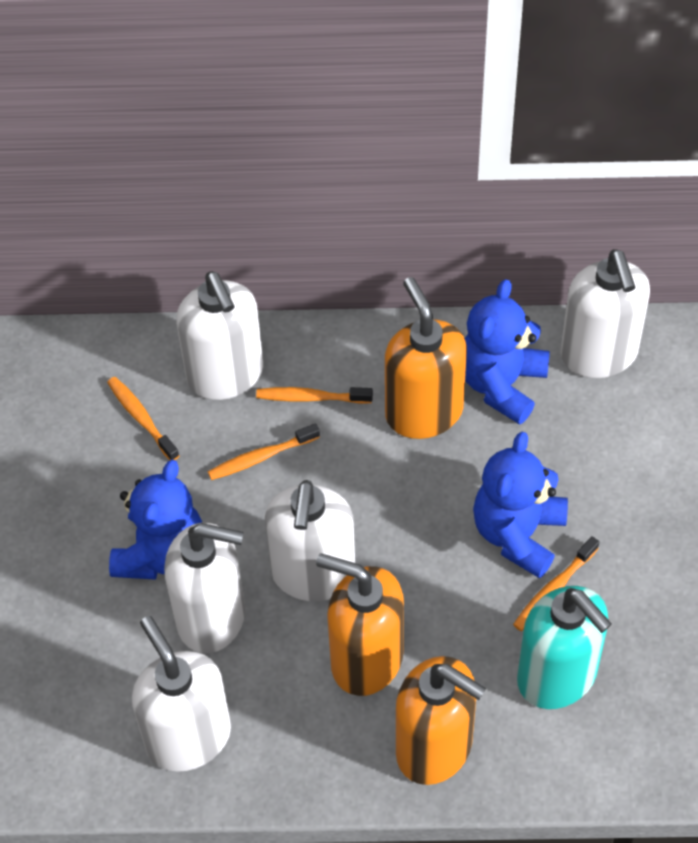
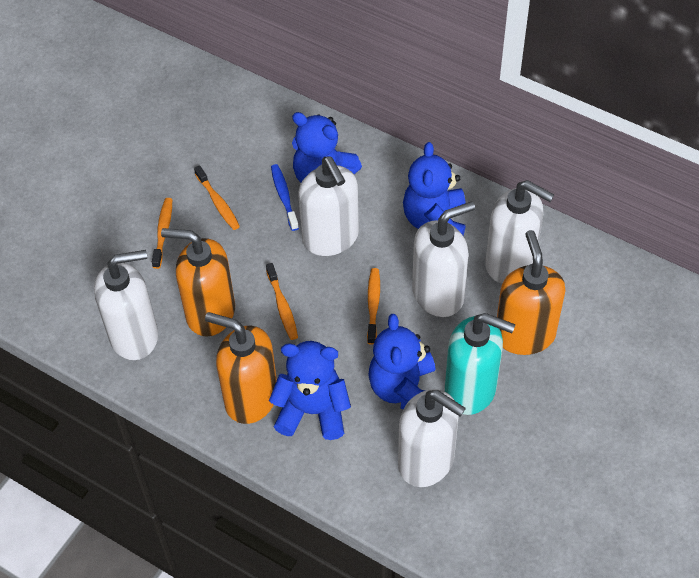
blue teddy bear: 3 -> 4
blue toothbrush: 0 -> 1

